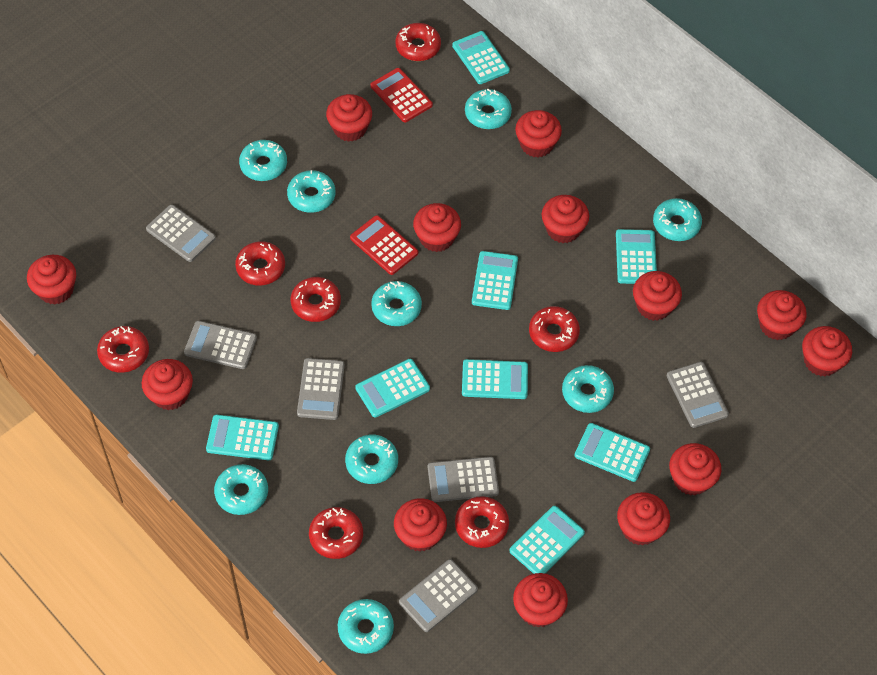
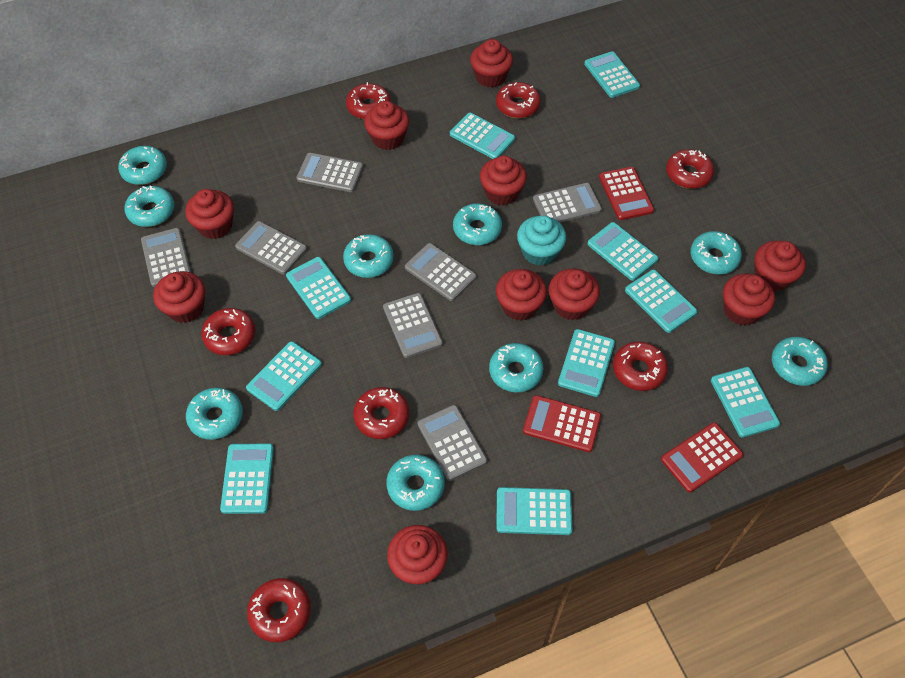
grey calculator: 6 -> 7
red calculator: 2 -> 3
red cupcake: 13 -> 10
turquoise calculator: 8 -> 10
turquoise cupcake: 0 -> 1

